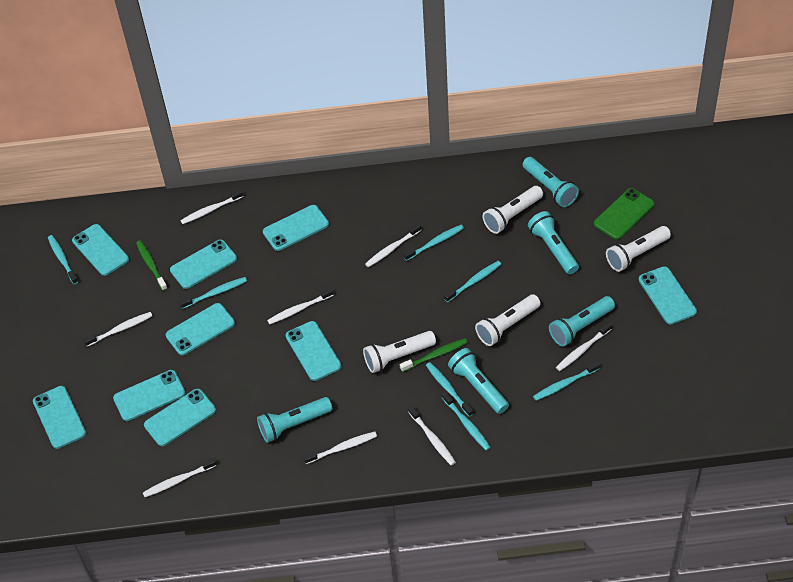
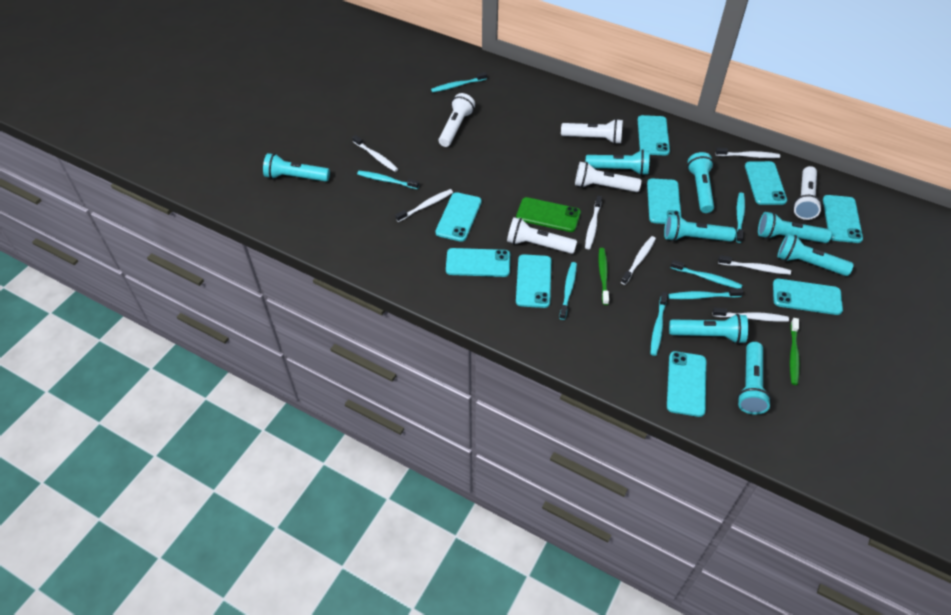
turquoise flashlight: 5 -> 8
white flashlight: 4 -> 5
white toothbrush: 8 -> 7

